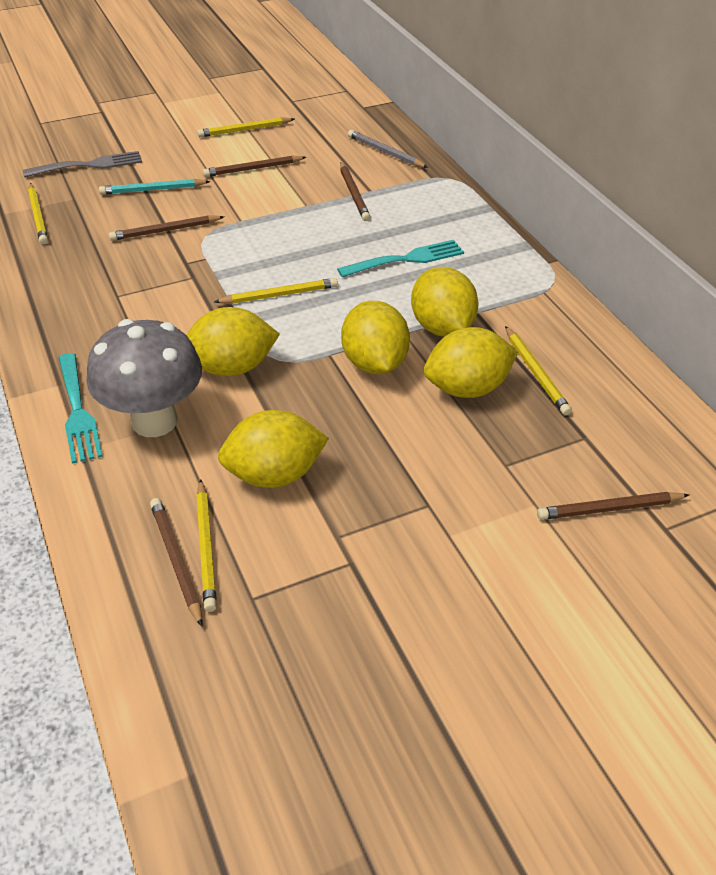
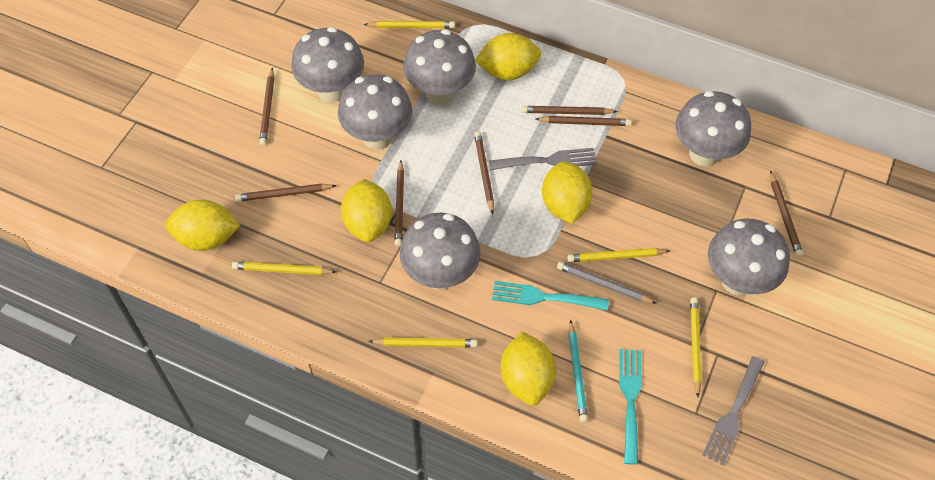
brown pencil: 5 -> 7
grey fork: 1 -> 2
grey mushroom: 1 -> 6

